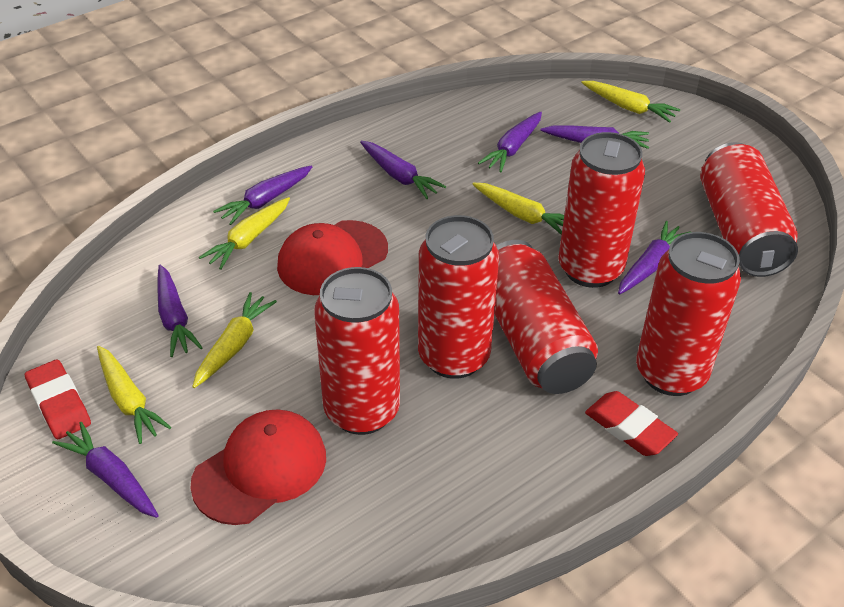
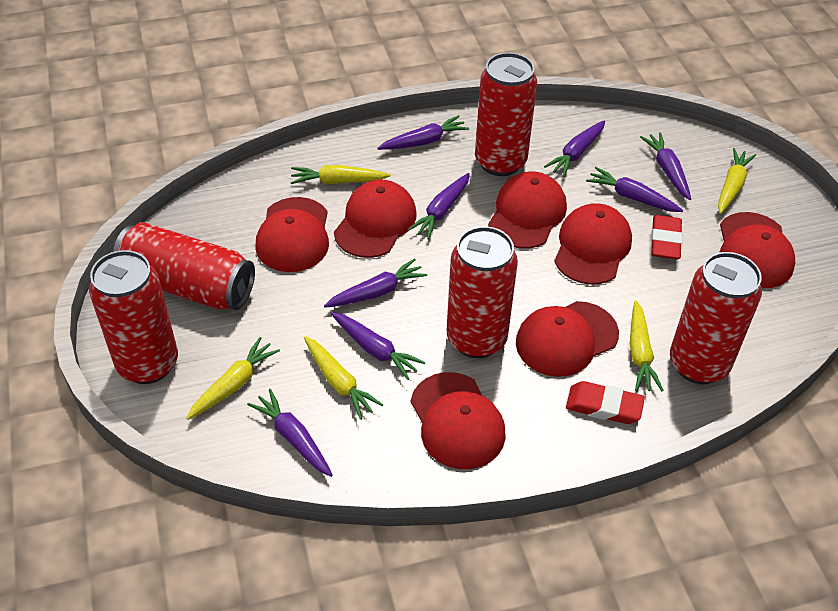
purple carrot: 7 -> 8
red can: 6 -> 5
red cap: 2 -> 7

